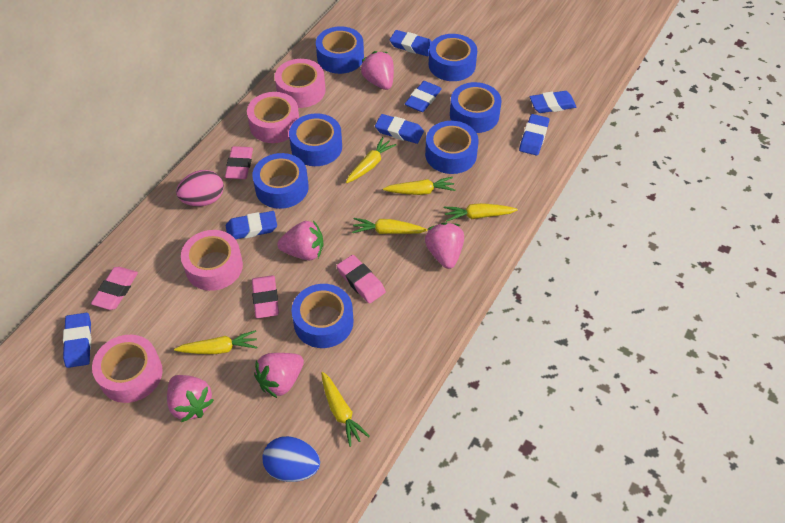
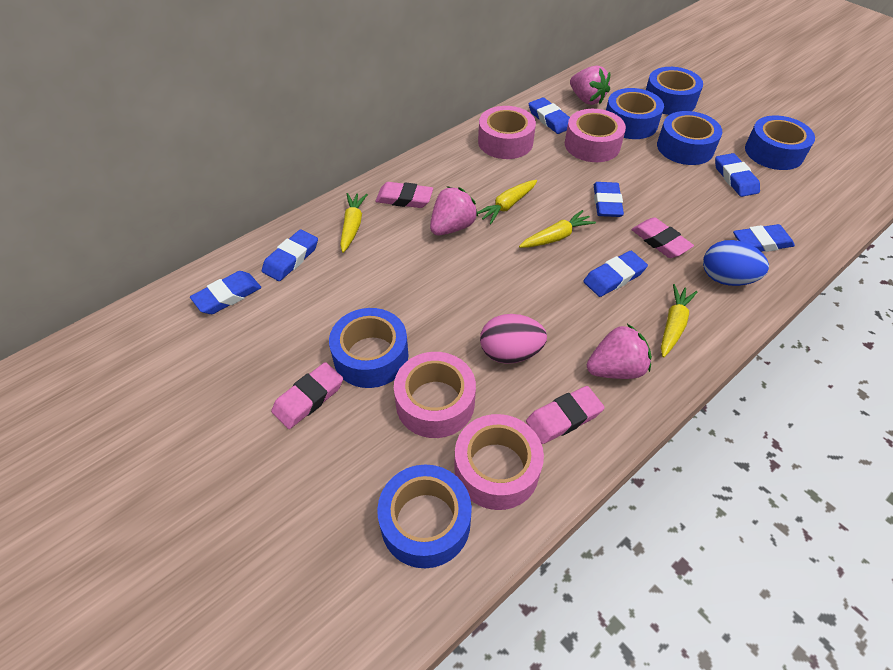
blue tape: 7 -> 6
pink strawberry: 5 -> 3
yellow carrot: 6 -> 4

